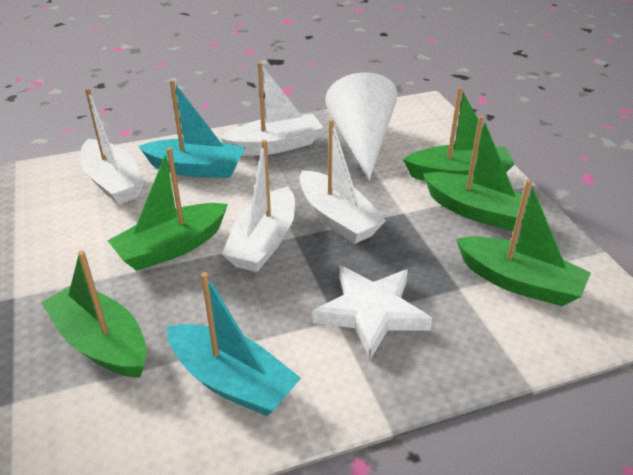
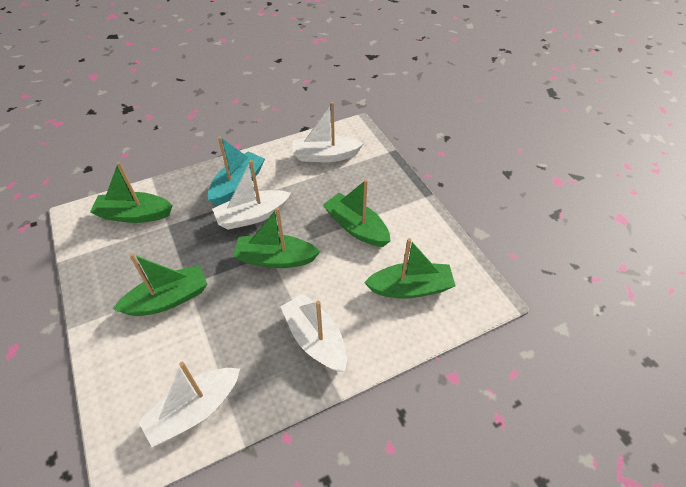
turquoise boat: 2 -> 1
white cone: 1 -> 0
white star: 1 -> 0

